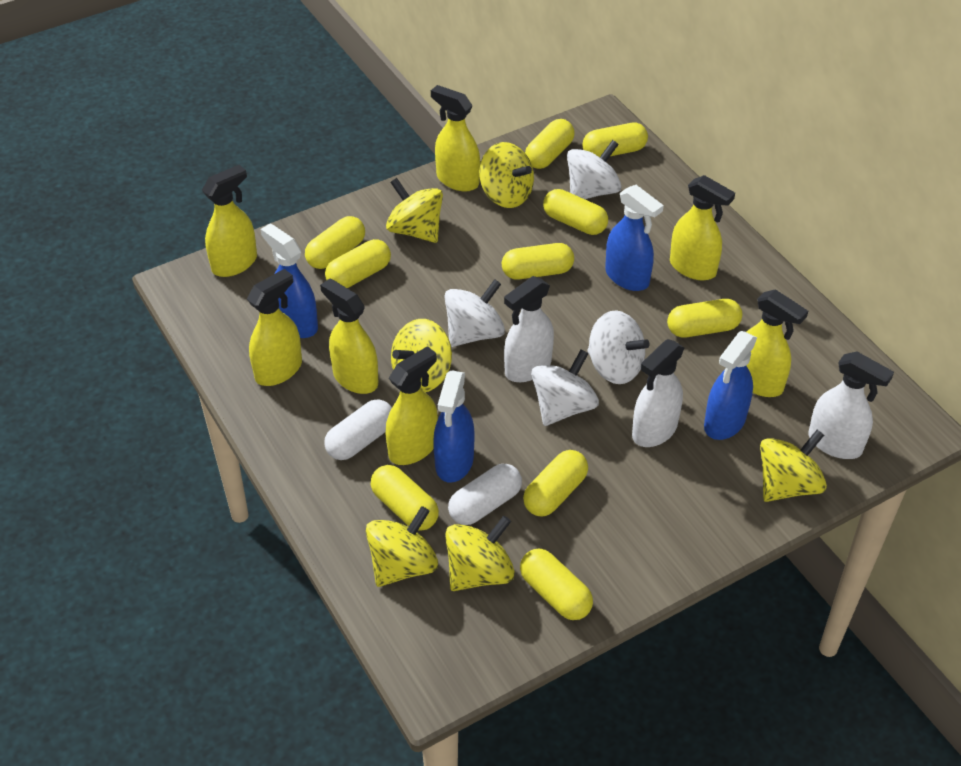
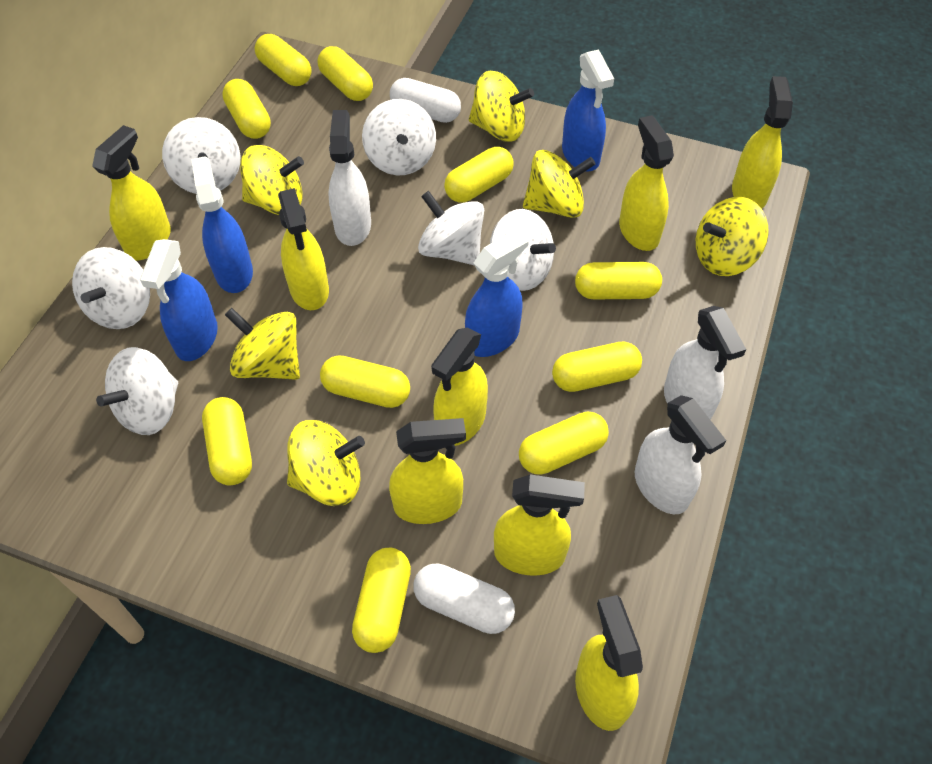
white spinning top: 4 -> 6
yellow spray bottle: 7 -> 8

